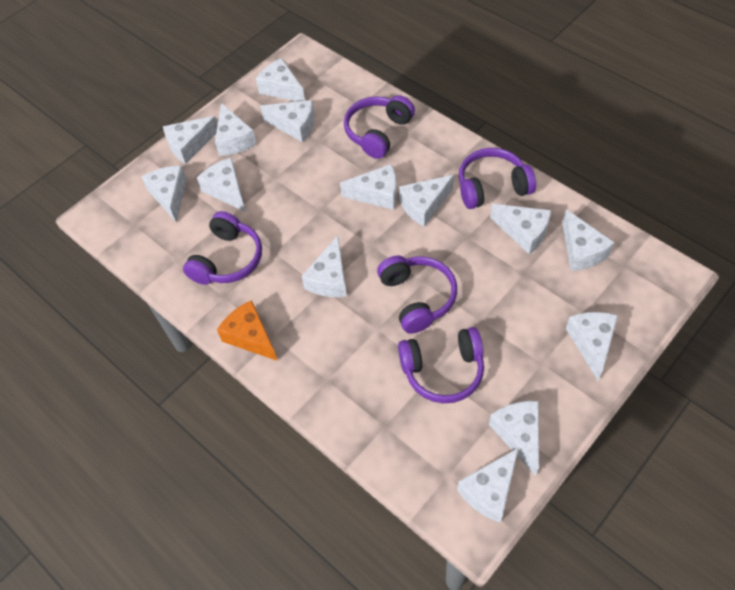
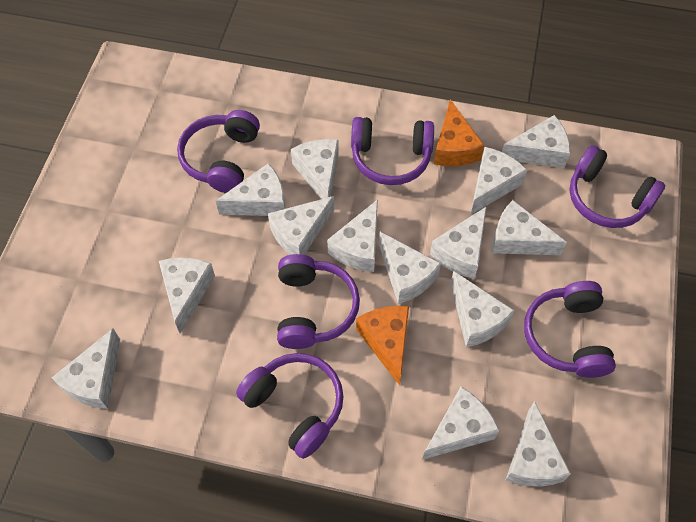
orange cheese: 1 -> 2
purple headphones: 5 -> 6

